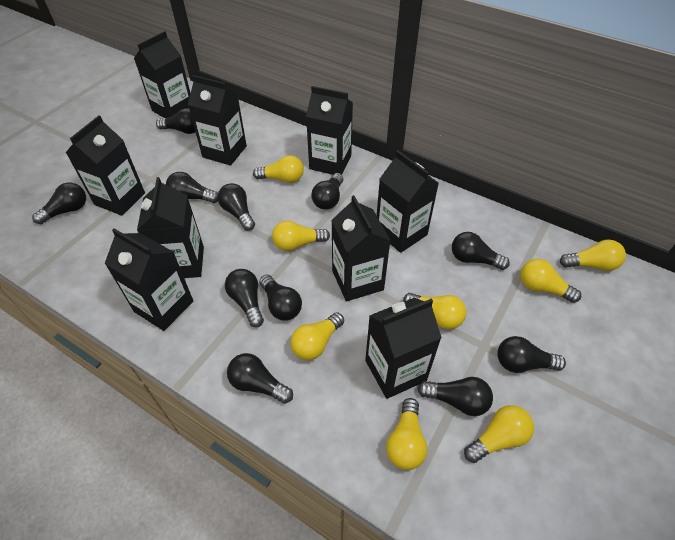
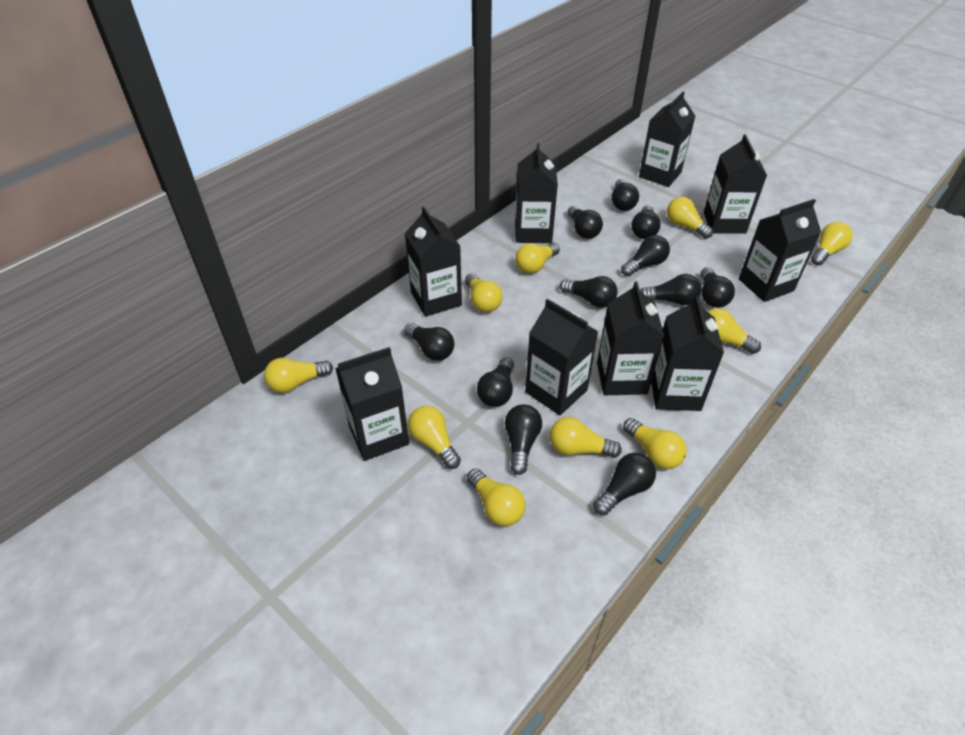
yellow light bulb: 8 -> 10

